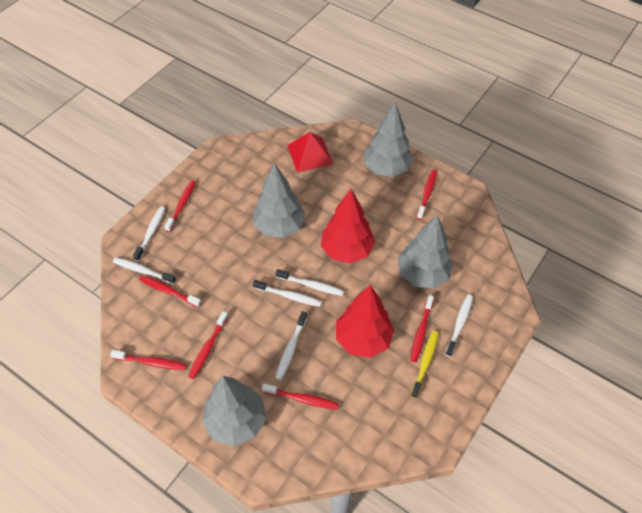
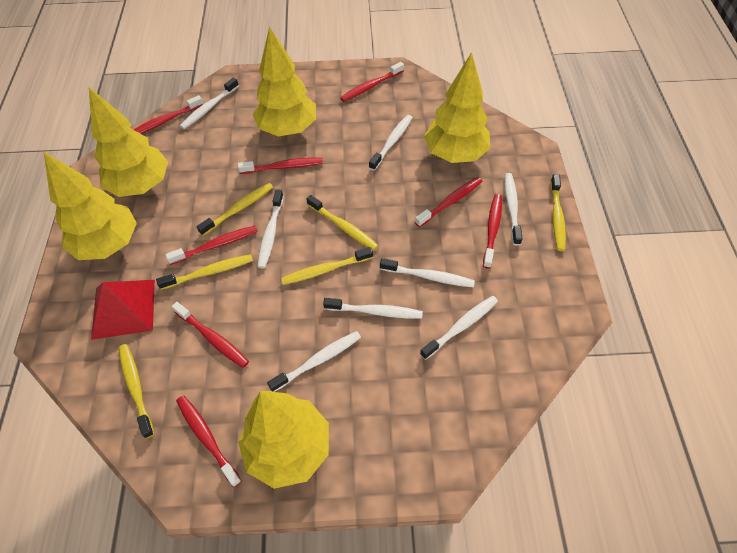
grey tree: 4 -> 0
red toothbrush: 7 -> 8
red tree: 2 -> 0
white toothbrush: 6 -> 8
yellow toothbrush: 1 -> 6
yellow tree: 0 -> 5

